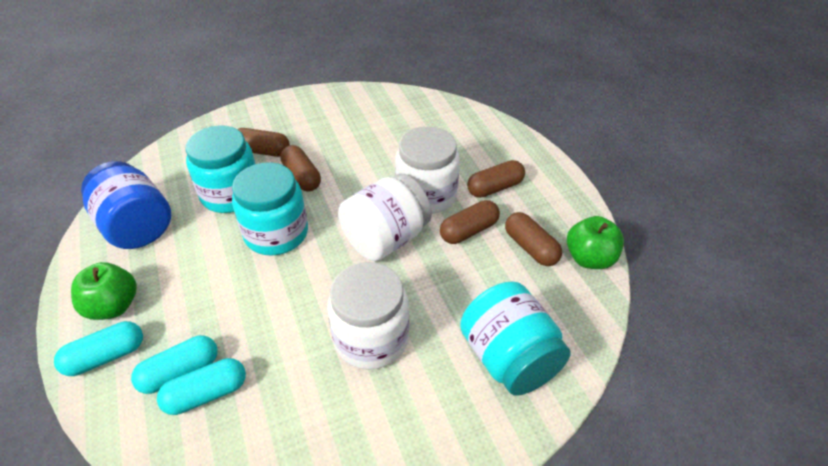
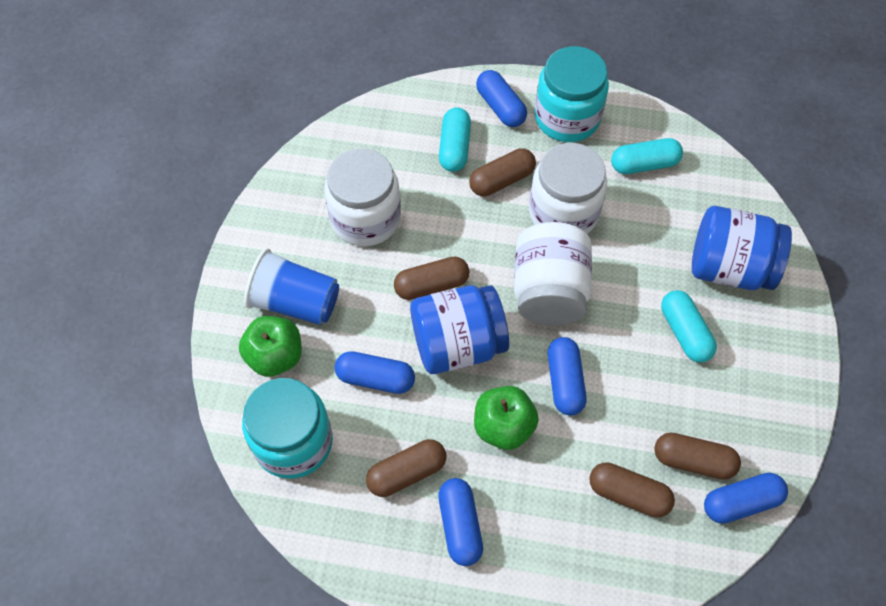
blue capsule: 0 -> 5
blue cup: 0 -> 1
blue jar: 1 -> 2
turquoise jar: 3 -> 2

